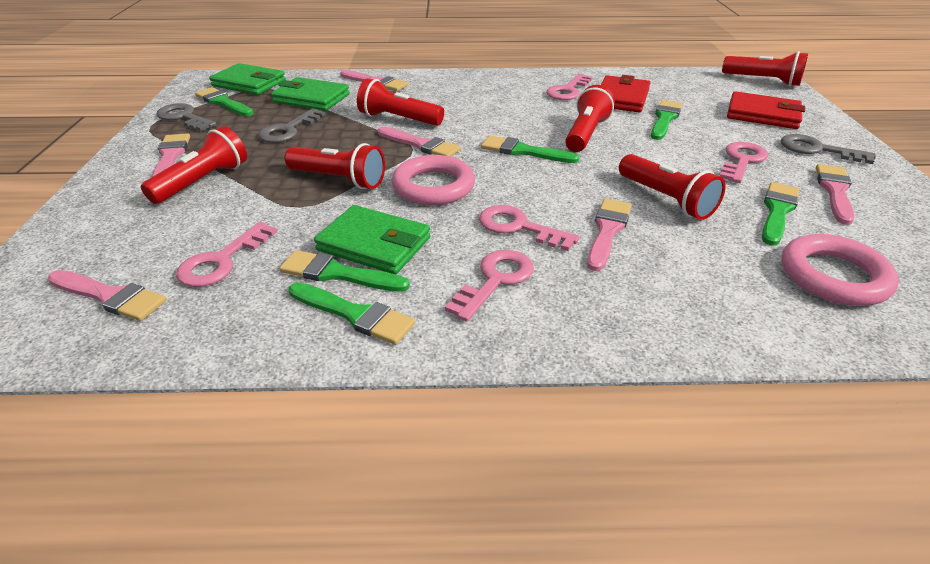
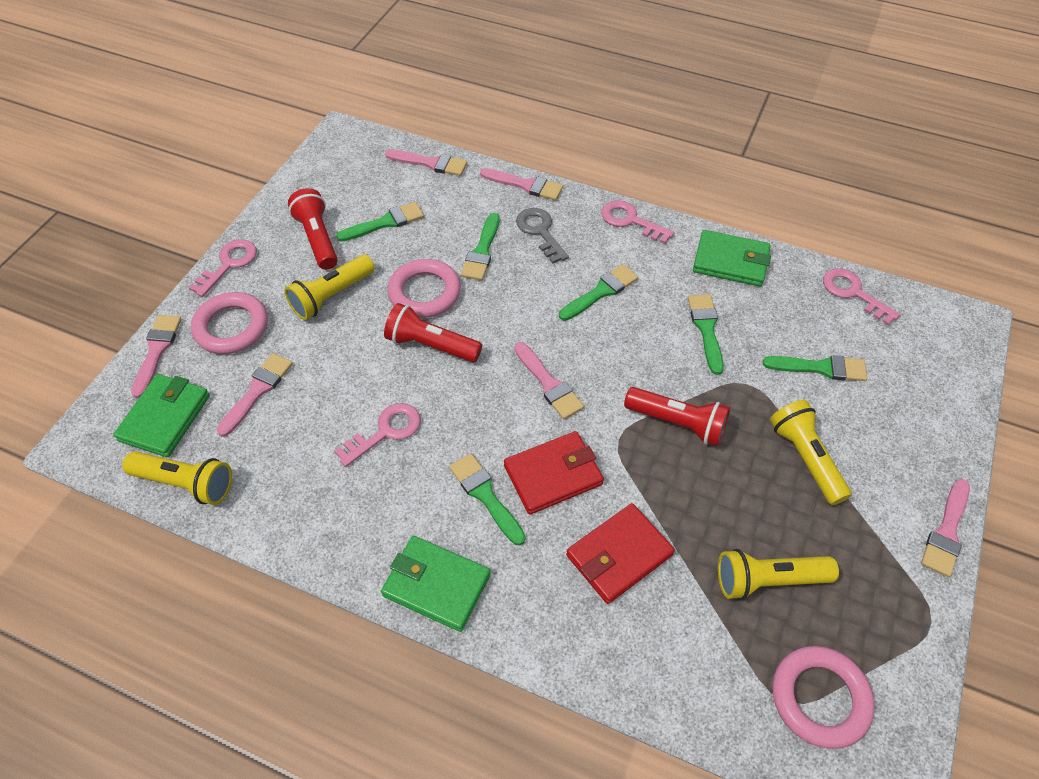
grey key: 3 -> 1
pink key: 5 -> 4
pink ring: 2 -> 3
red flashlight: 6 -> 3
yellow flashlight: 0 -> 4

